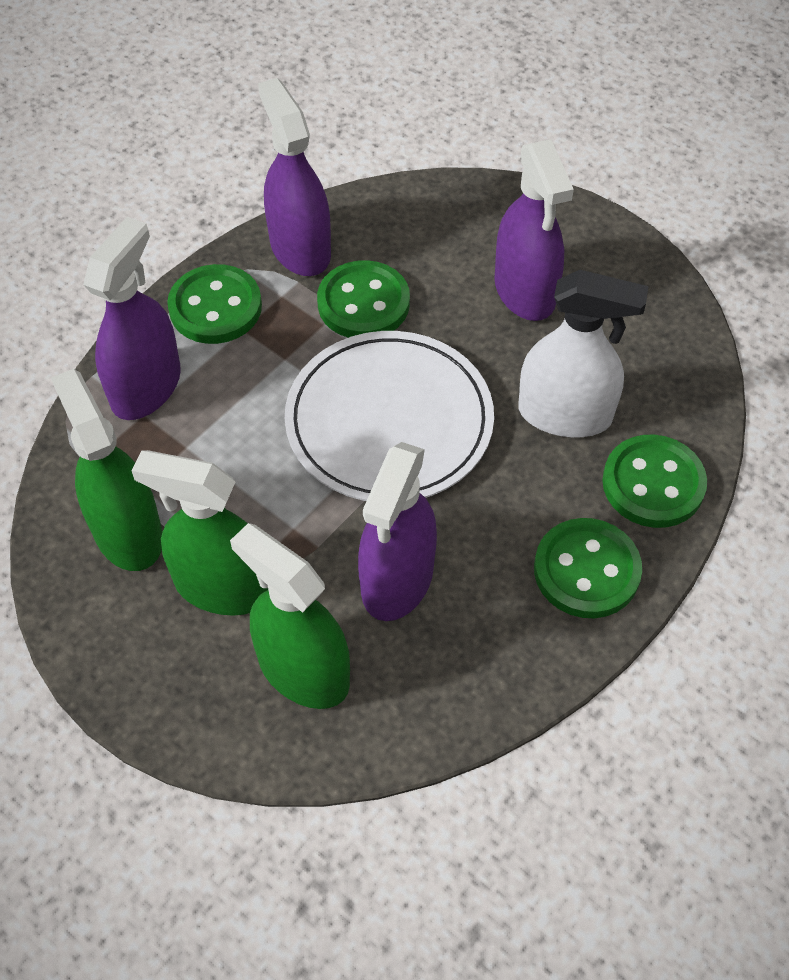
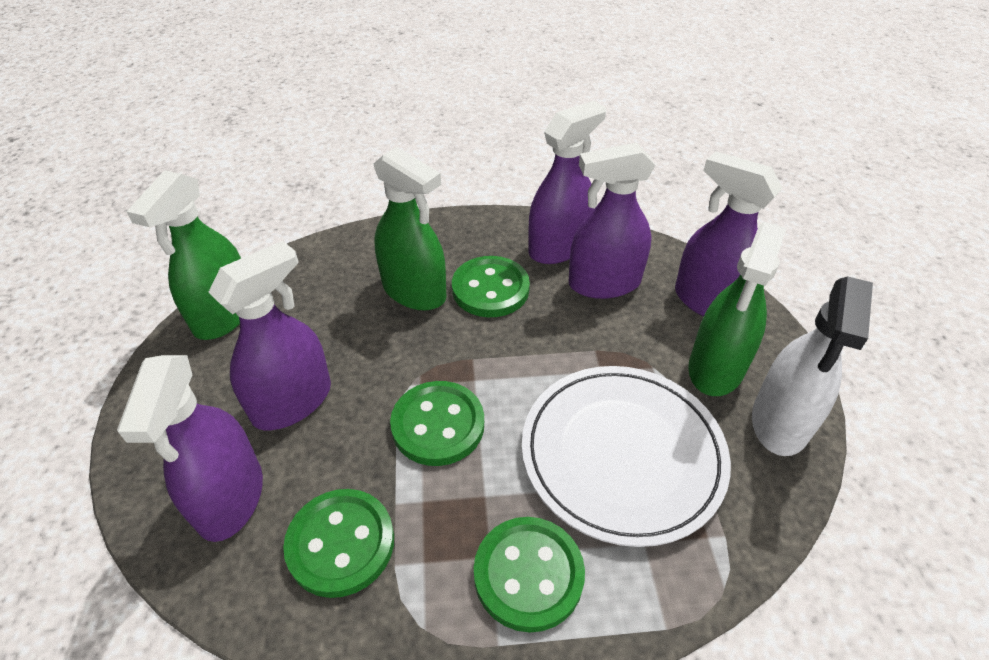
purple spray bottle: 4 -> 5

